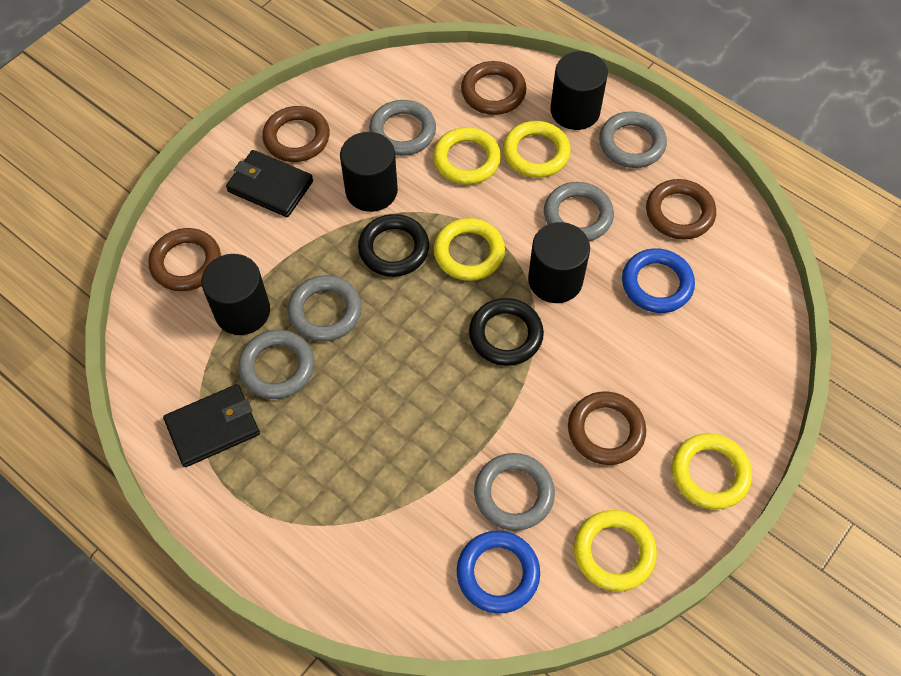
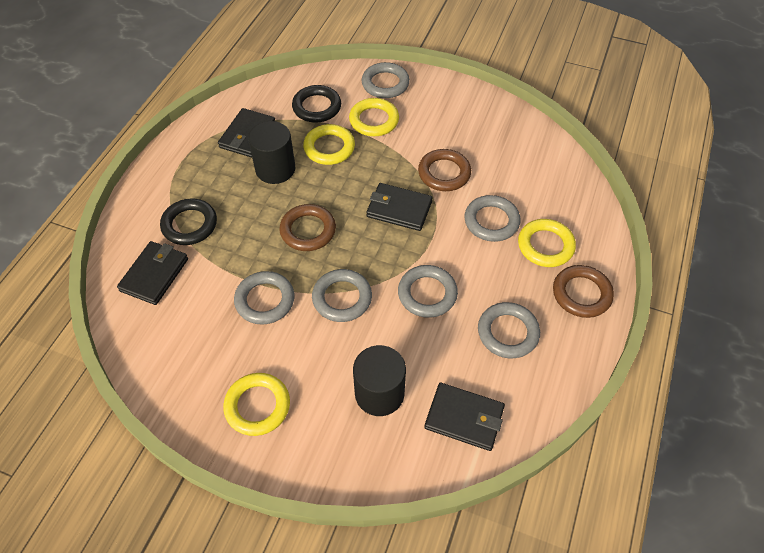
black cylinder: 4 -> 2
black wallet: 2 -> 4
blue ring: 2 -> 0
brown ring: 5 -> 3
yellow ring: 5 -> 4

